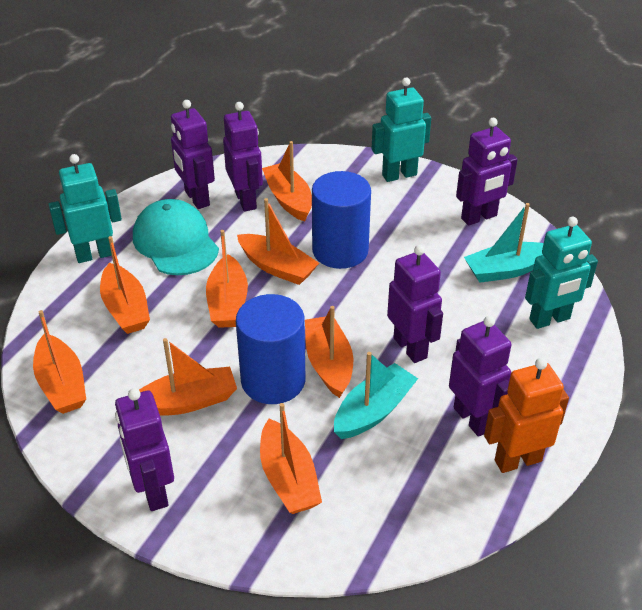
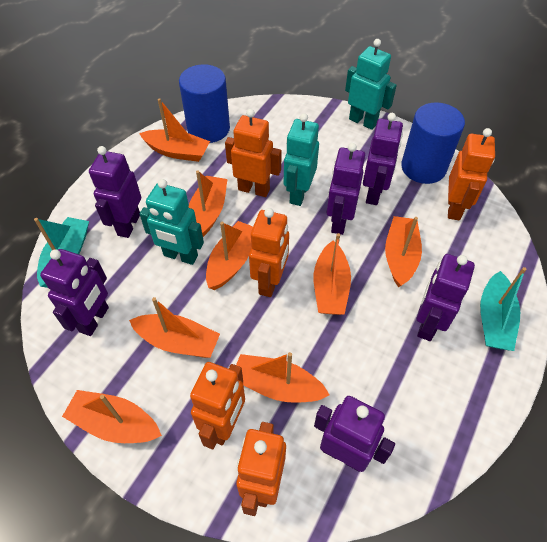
orange robot: 1 -> 5
turquoise cap: 1 -> 0

